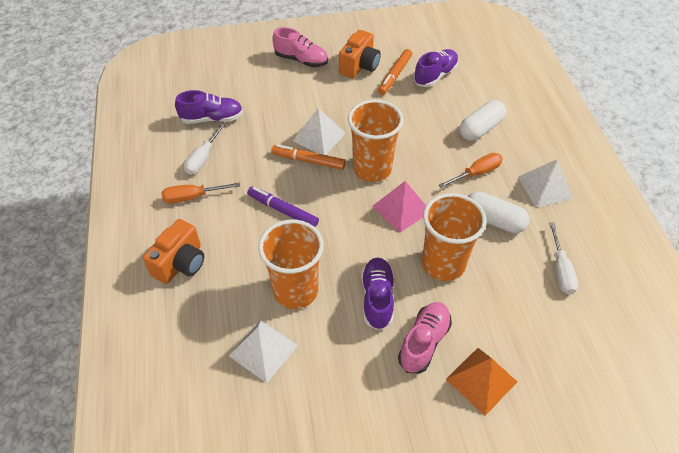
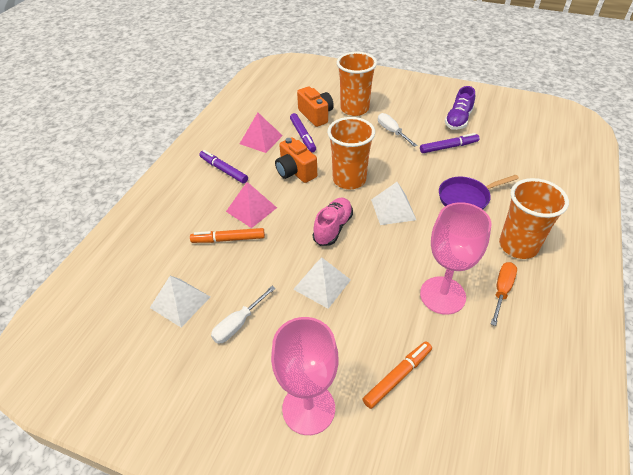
orange pyramid: 1 -> 0
orange screwdriver: 2 -> 1
pink goblet: 0 -> 2
pink pyramid: 1 -> 2
pink shoe: 2 -> 1
purple marker: 1 -> 3
purple pan: 0 -> 1
purple shoe: 3 -> 1
white capsule: 2 -> 0

